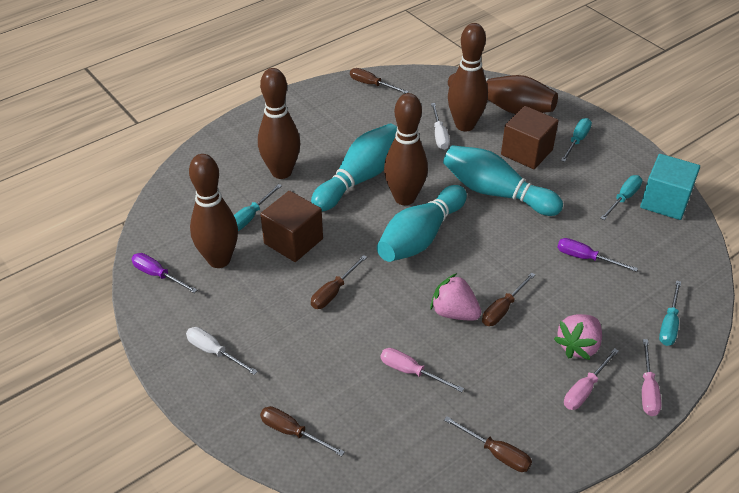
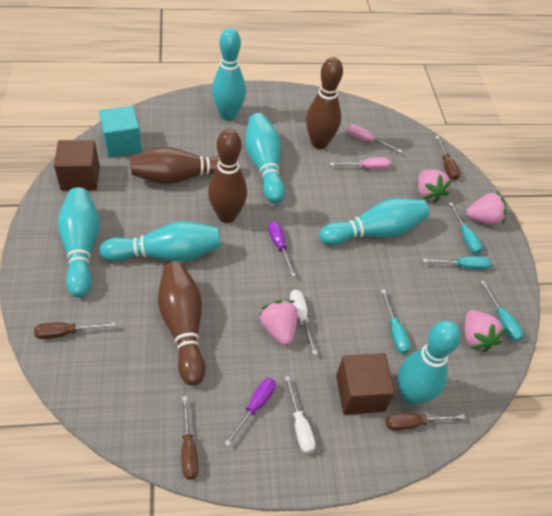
brown bowling pin: 5 -> 4
brown screwdriver: 5 -> 4
pink screwdriver: 3 -> 2
pink strawberry: 2 -> 4
turquoise bowling pin: 3 -> 6

